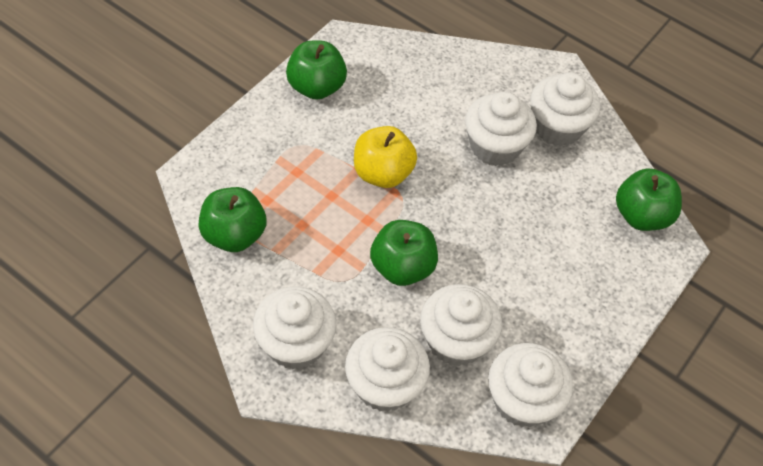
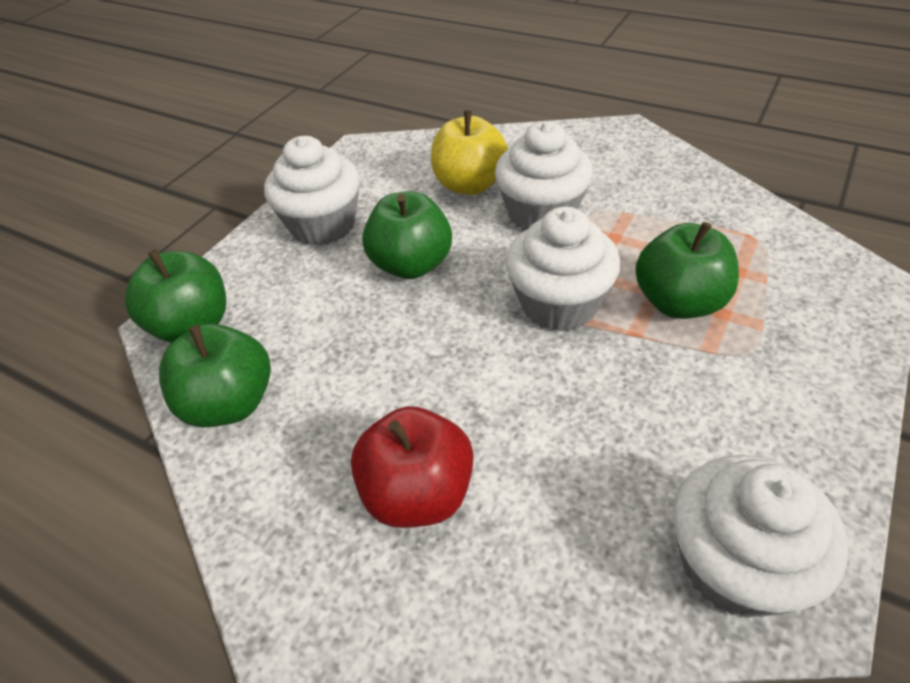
red apple: 0 -> 1
white cupcake: 6 -> 4

